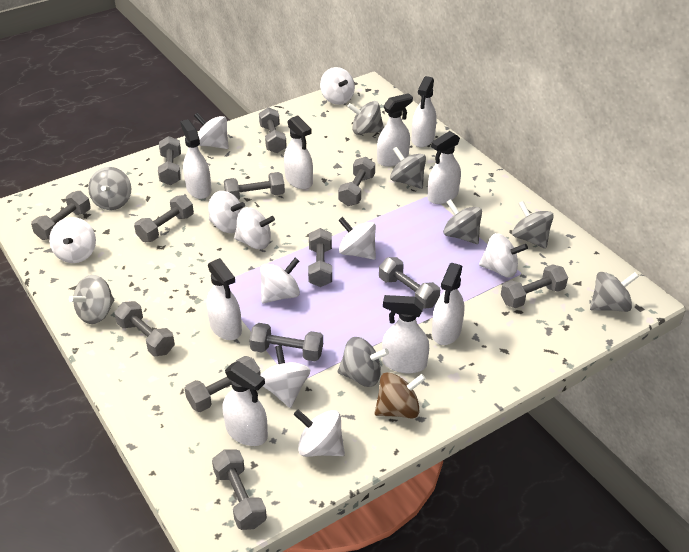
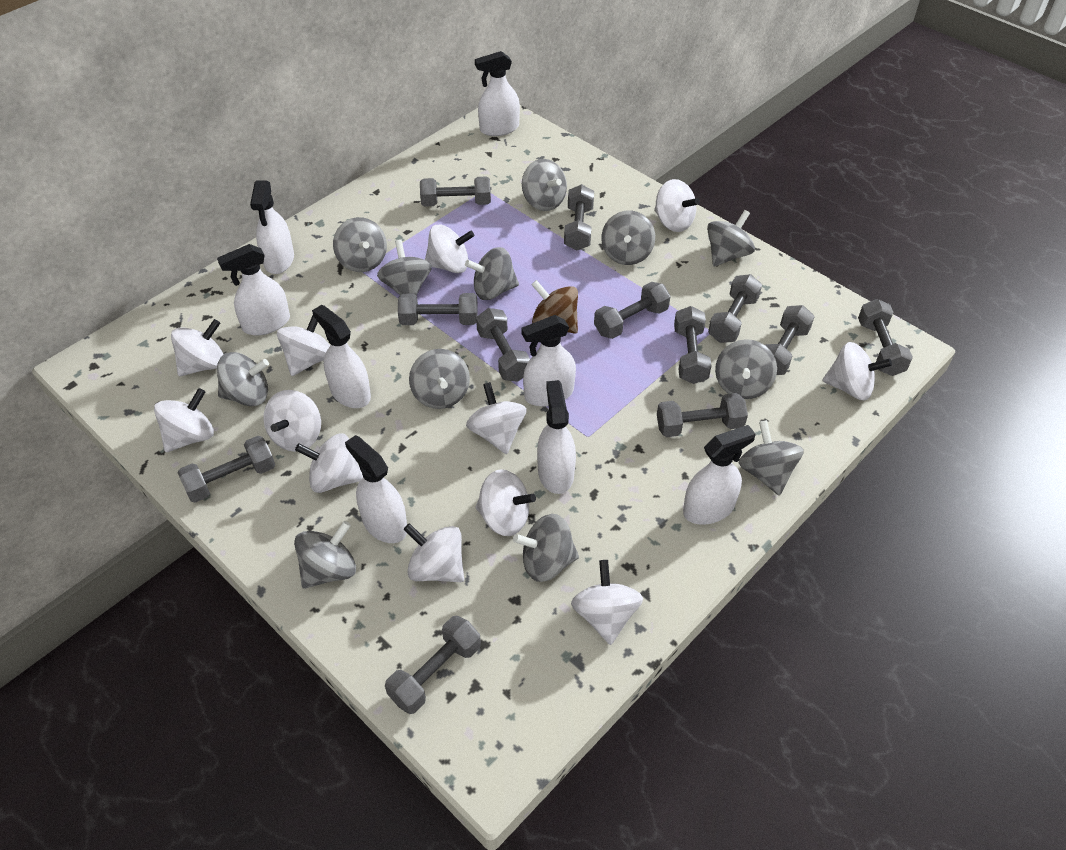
grey dumbbell: 13 -> 12
grey spinning top: 8 -> 12
white spinning top: 10 -> 12
white spray bottle: 9 -> 8

